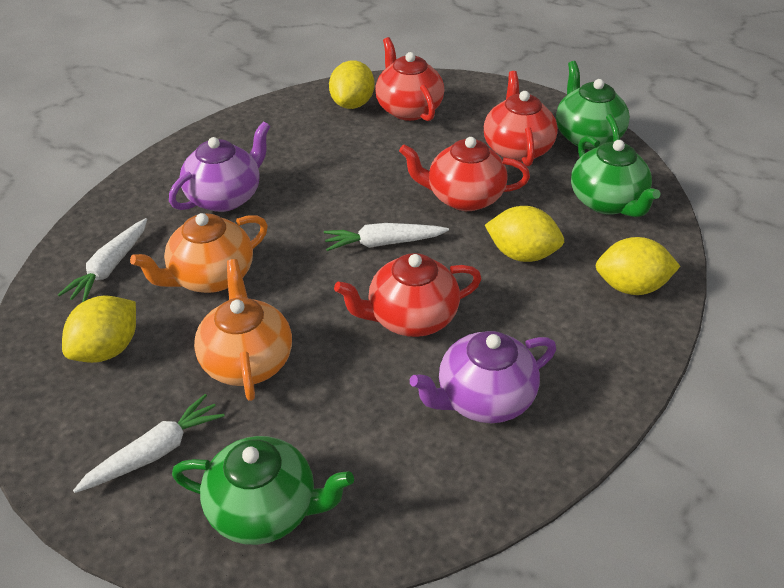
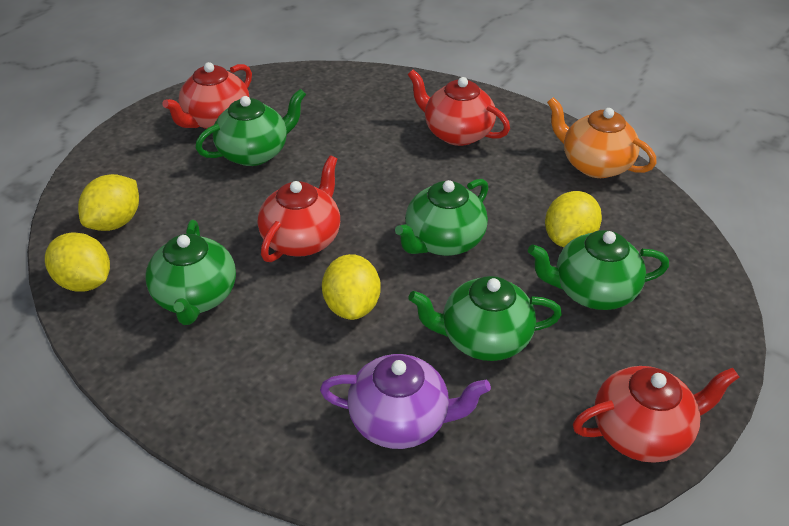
green teapot: 3 -> 5
orange teapot: 2 -> 1
purple teapot: 2 -> 1
white carrot: 3 -> 0

